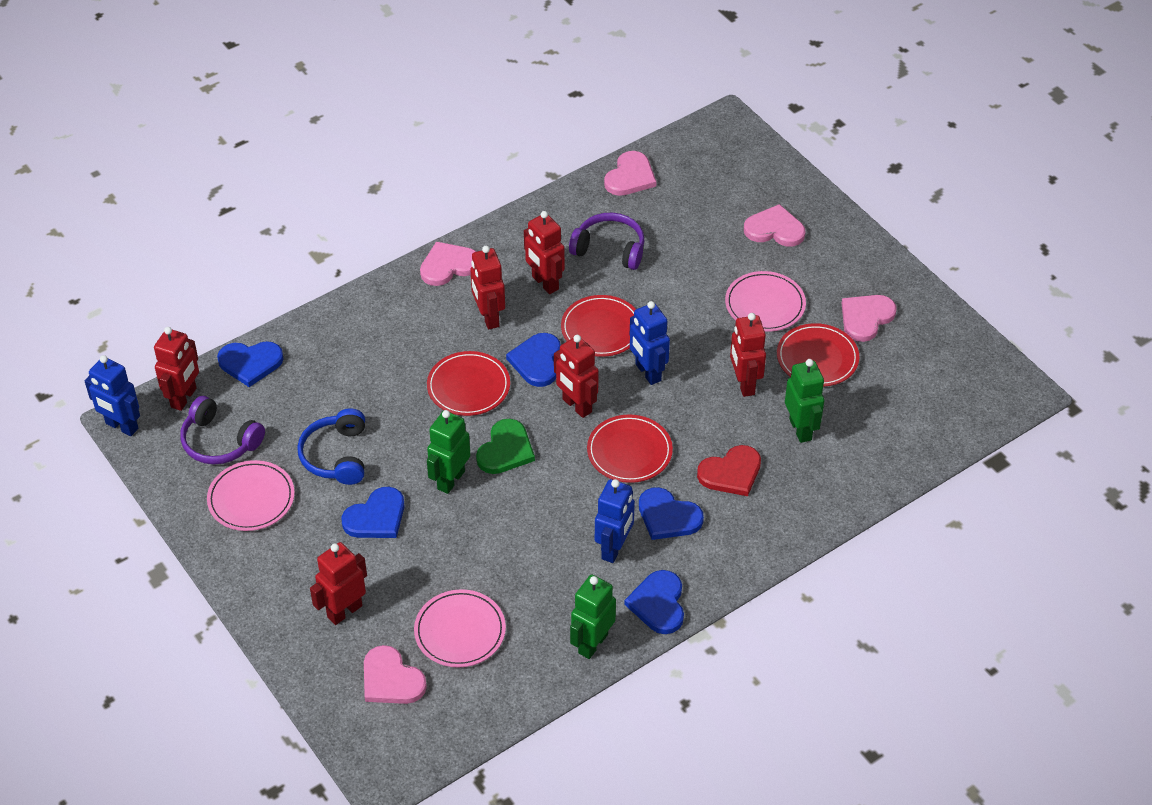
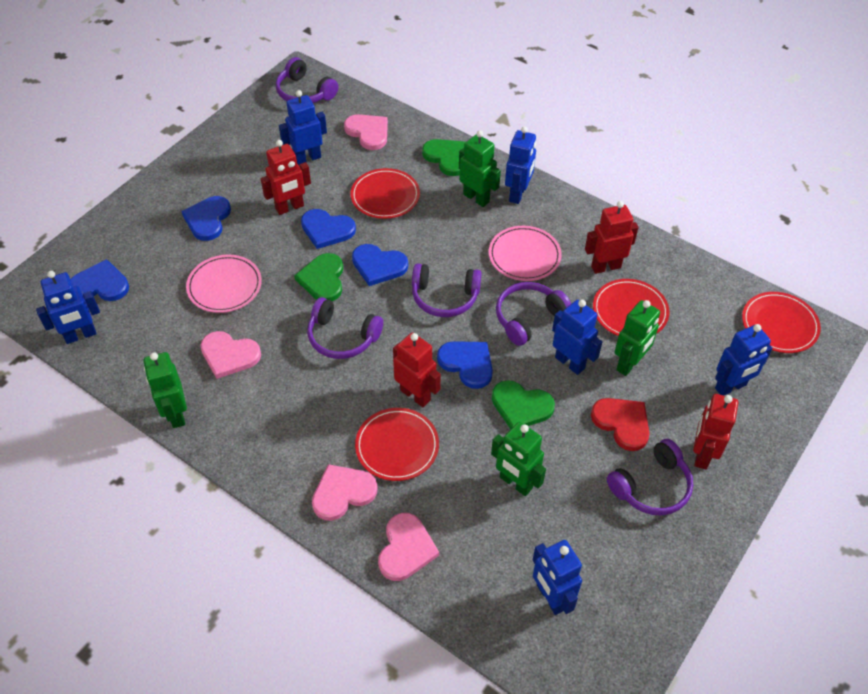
blue headphones: 1 -> 0
blue robot: 3 -> 6
green heart: 1 -> 3
green robot: 3 -> 4
pink heart: 5 -> 4
pink plate: 3 -> 2
purple headphones: 2 -> 5
red robot: 6 -> 4

